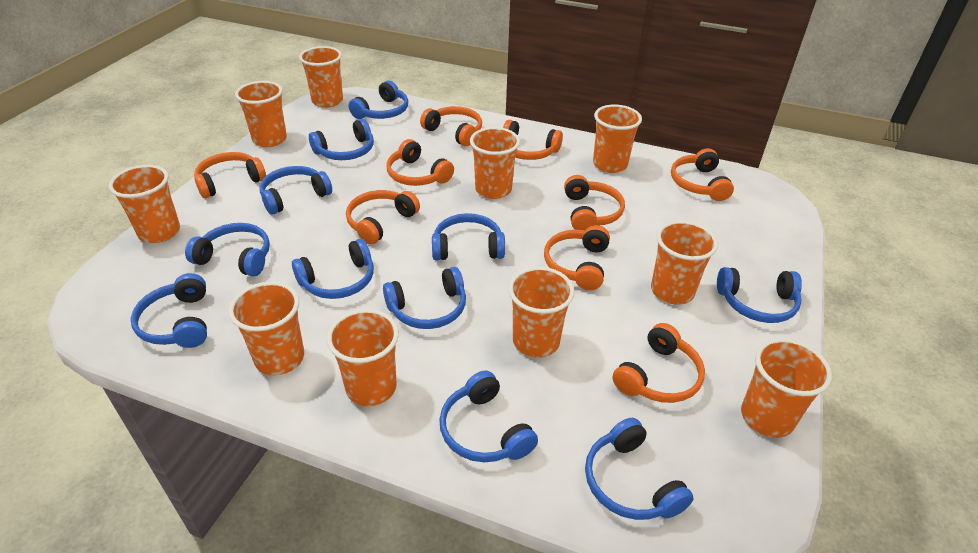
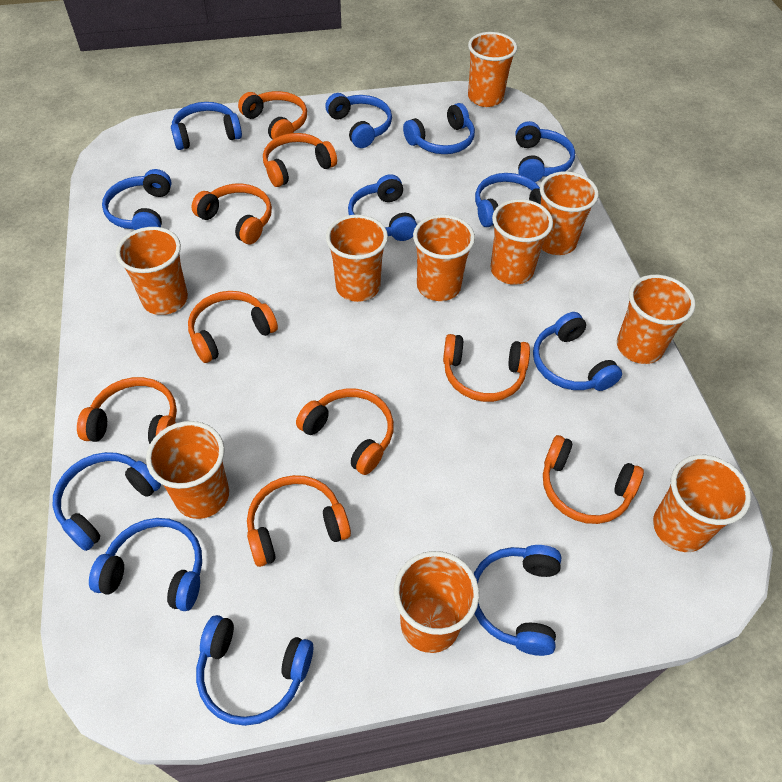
blue headphones: 11 -> 12

